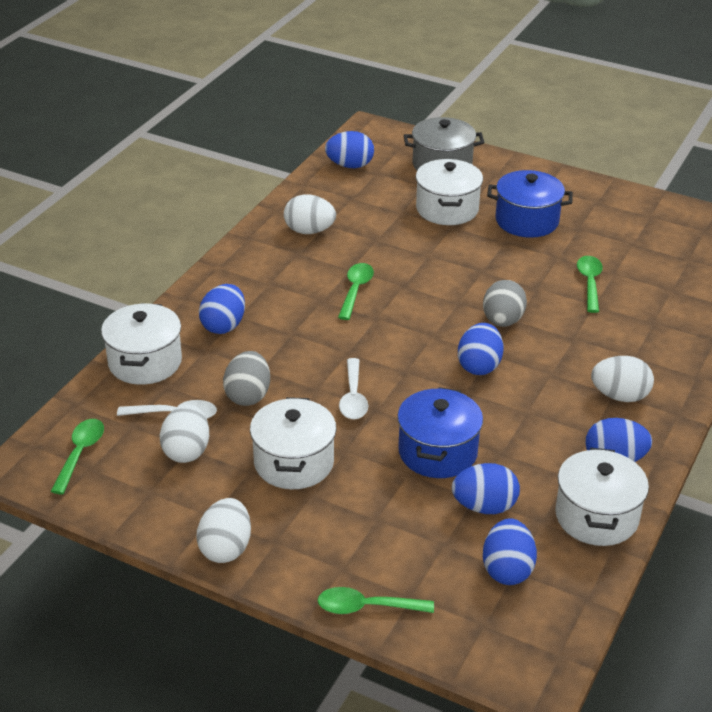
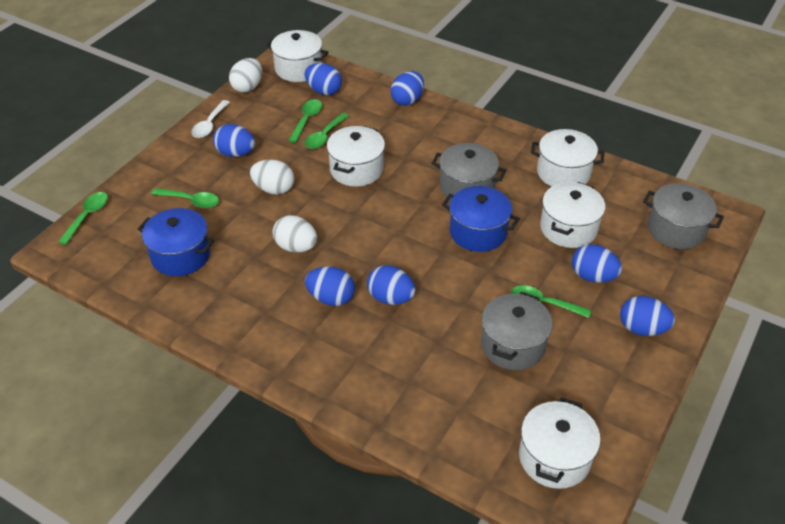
blue egg: 6 -> 7
green spoon: 4 -> 5
grey egg: 2 -> 0
grey pot: 1 -> 3
white egg: 4 -> 3
white pot: 4 -> 5
white spoon: 2 -> 1

